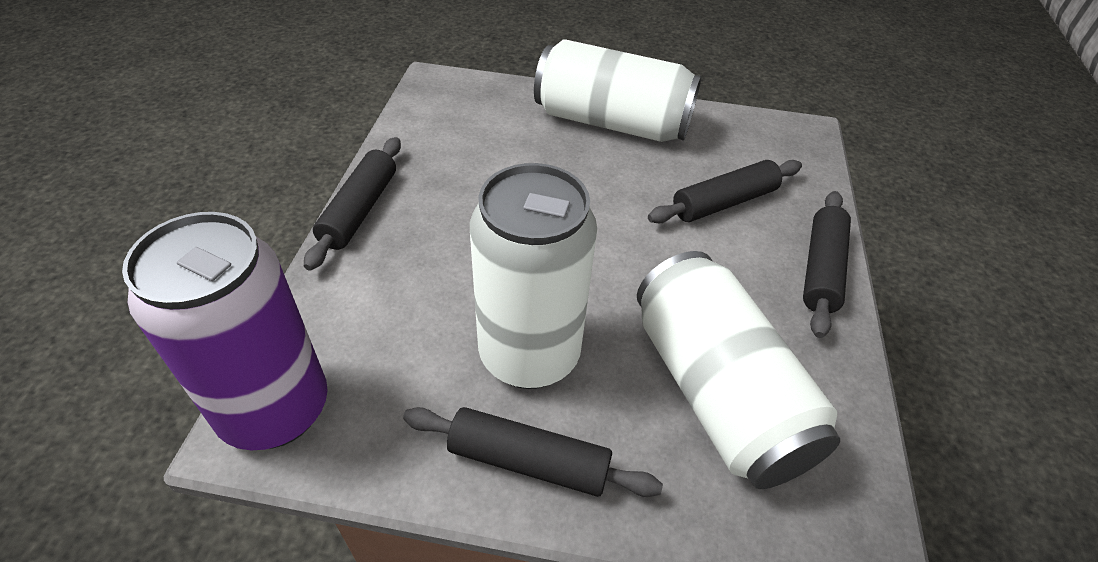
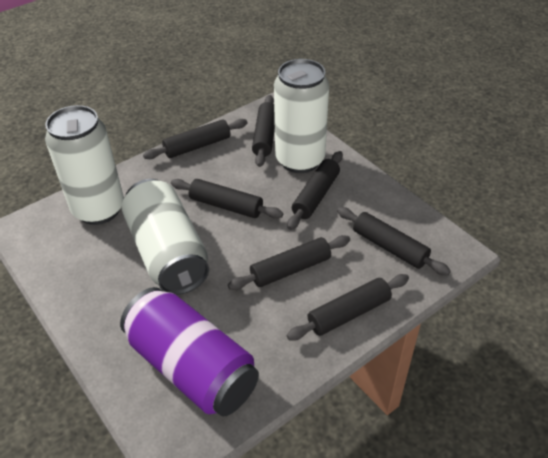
black rolling pin: 4 -> 7

